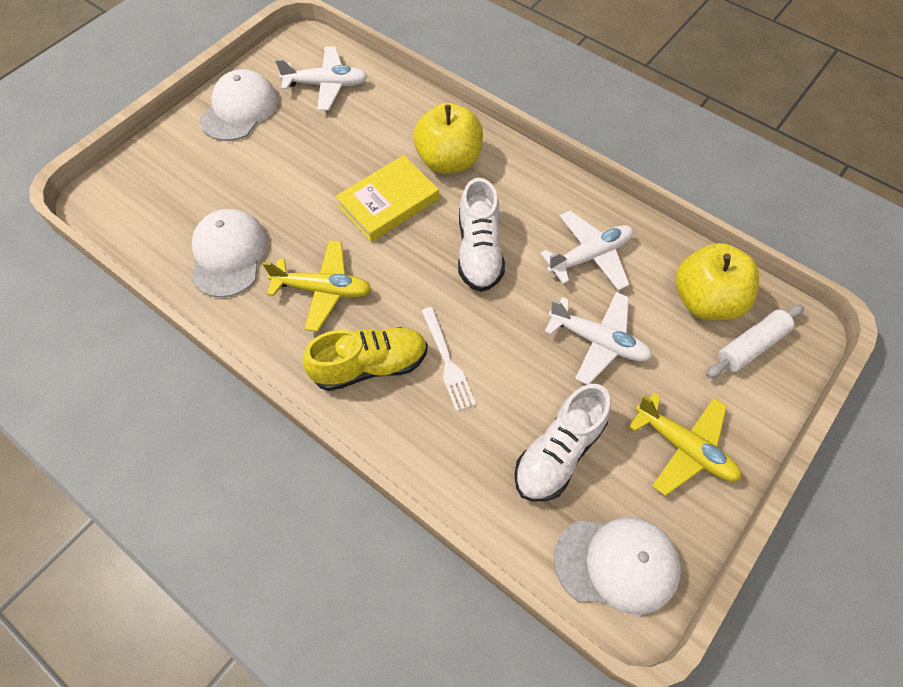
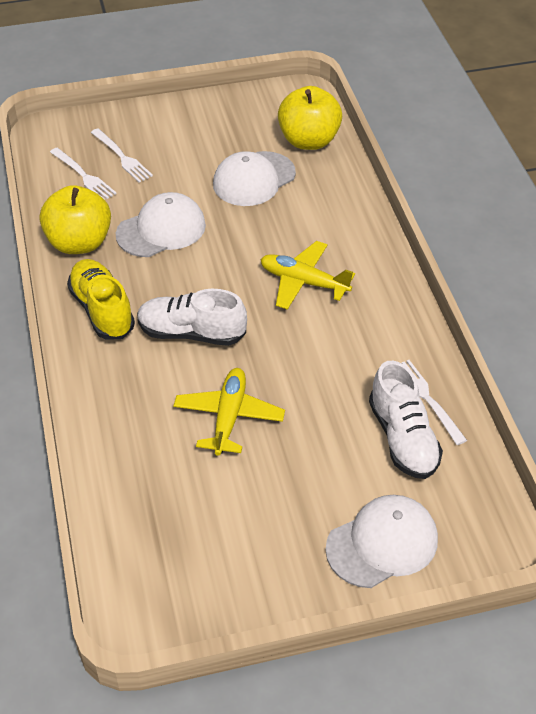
white fork: 1 -> 3
white plane: 3 -> 0
white rolling pin: 1 -> 0
yellow book: 1 -> 0

